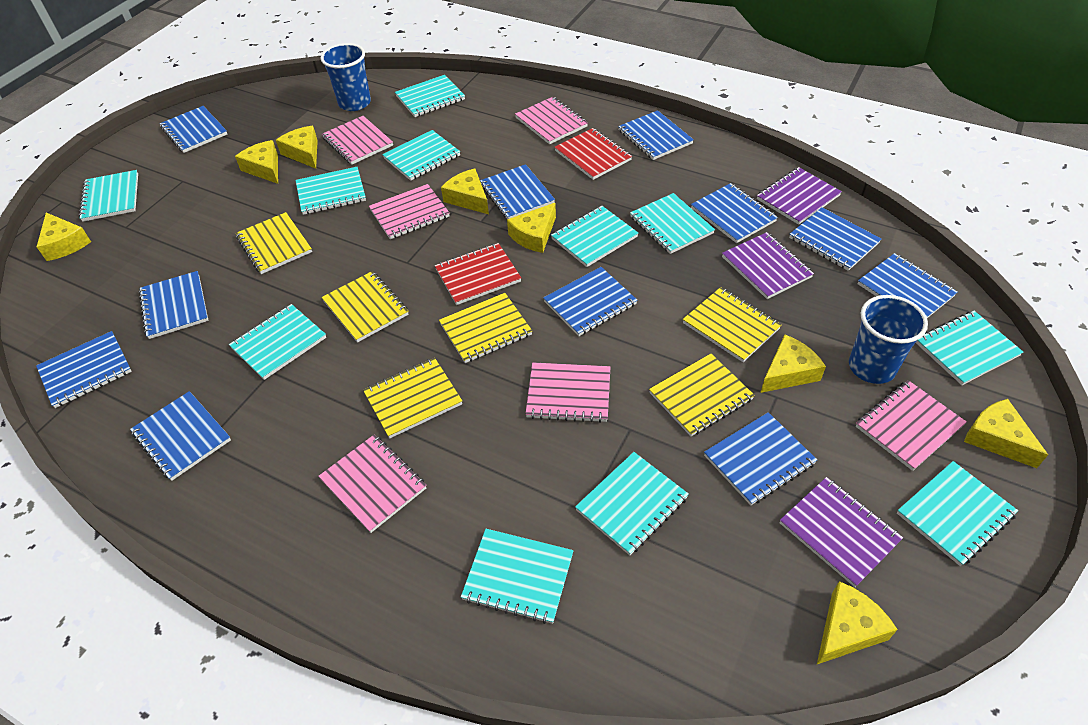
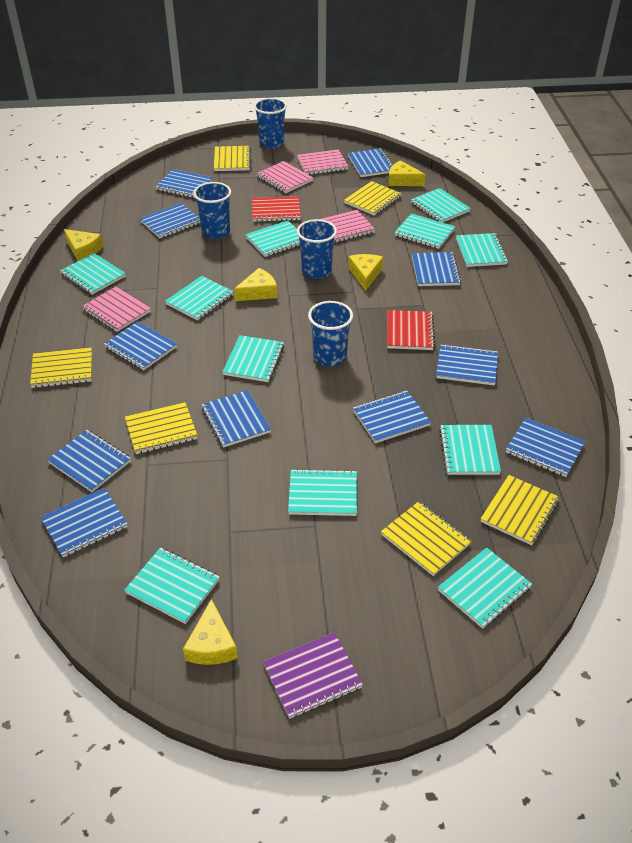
blue cup: 2 -> 4
pink notebook: 6 -> 4
purple notebook: 3 -> 1
yellow cheese: 8 -> 5

